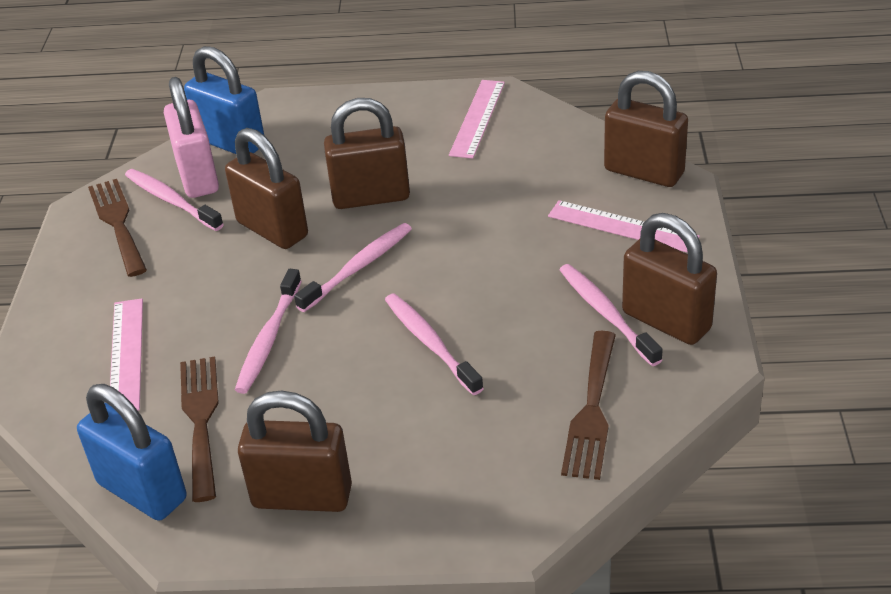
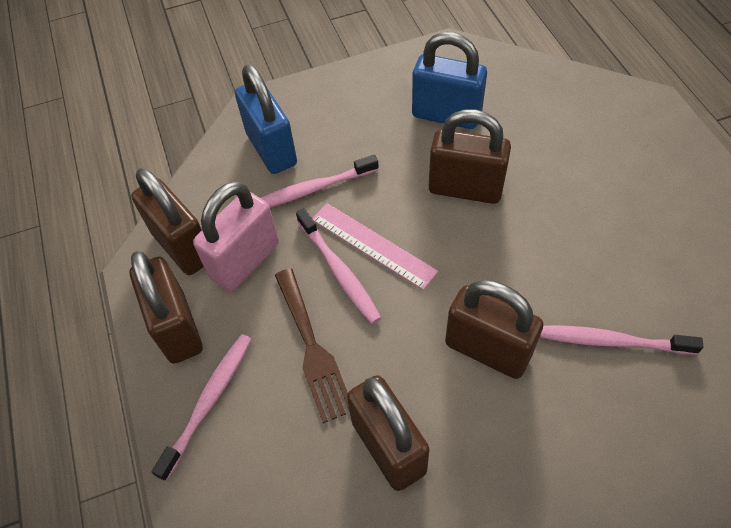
brown fork: 3 -> 1
pink ruler: 3 -> 1
pink toothbrush: 5 -> 4

